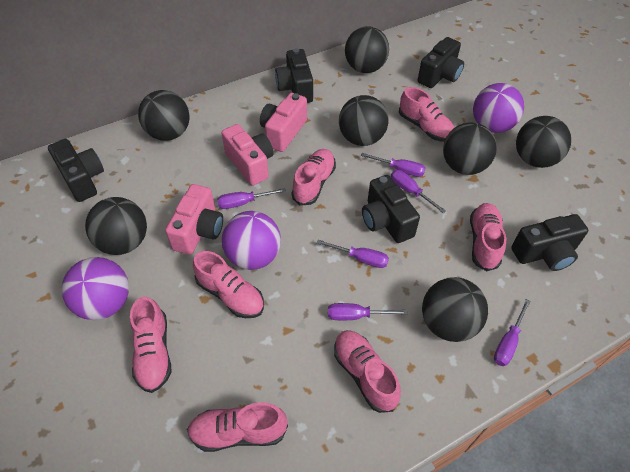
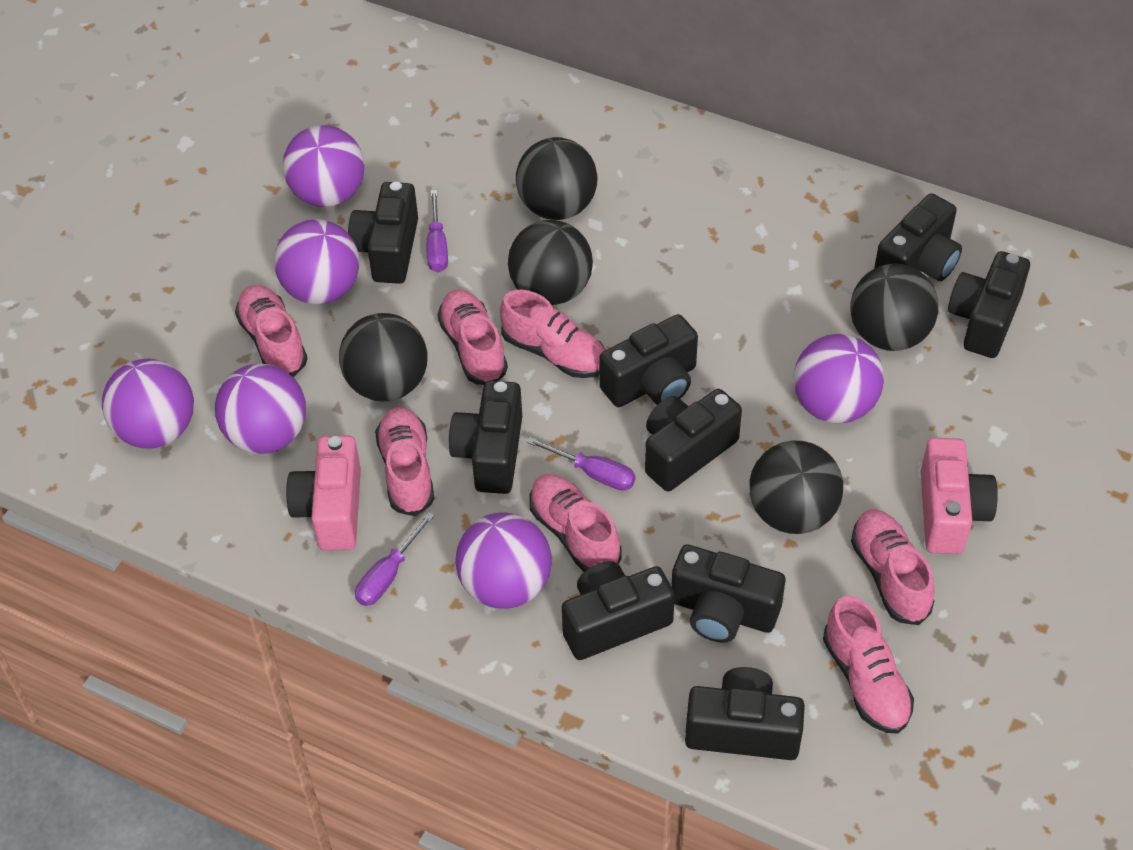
black ball: 7 -> 5
black camera: 5 -> 9
pink camera: 3 -> 2
purple ball: 3 -> 6
purple screwdriver: 6 -> 3

